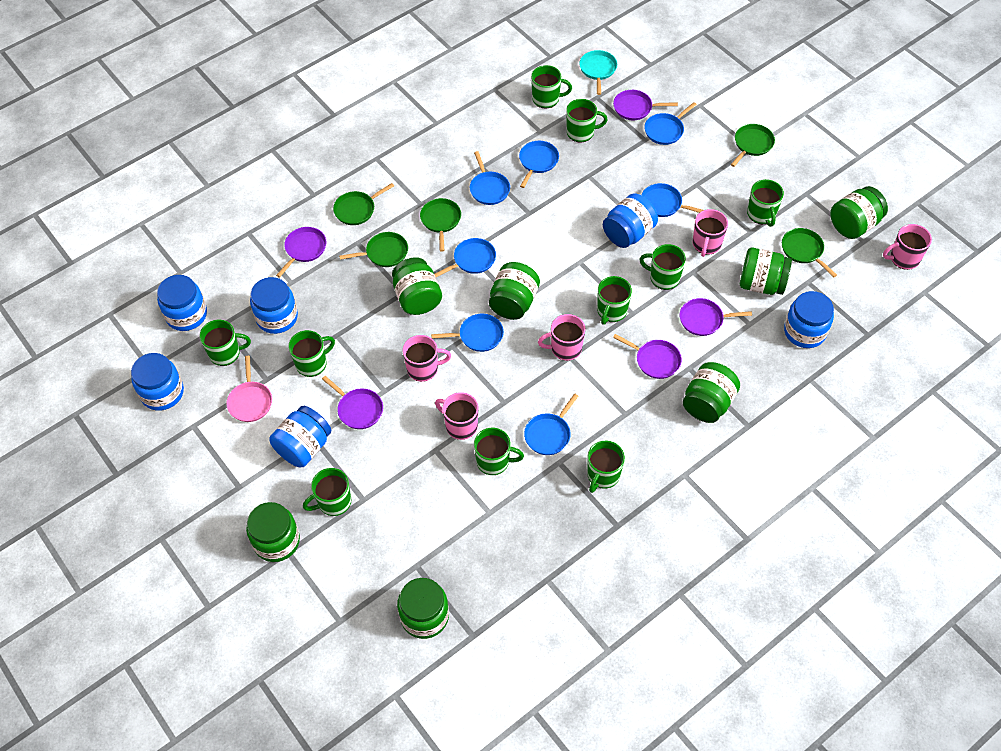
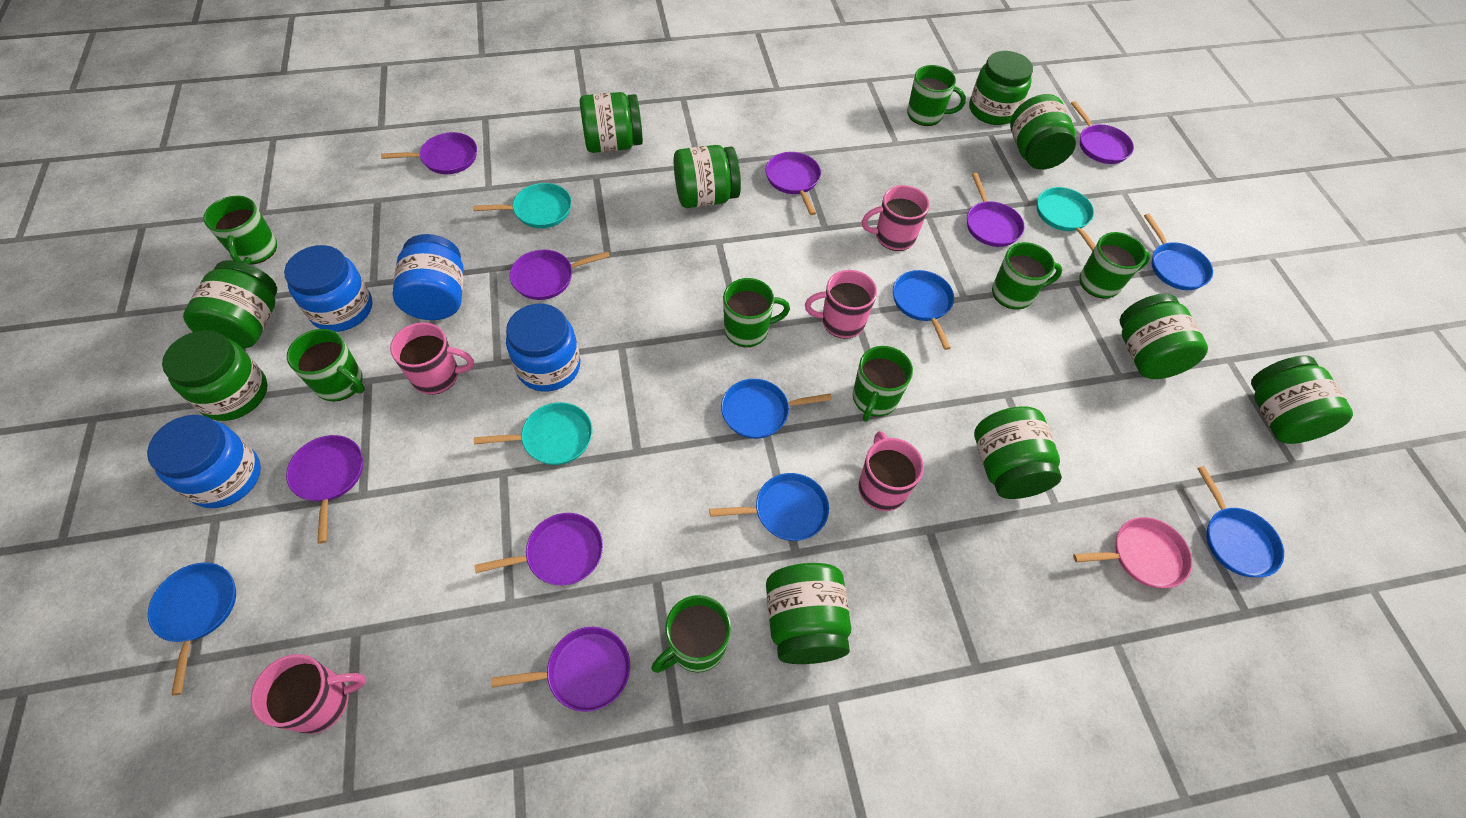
blue jar: 6 -> 4
blue pan: 7 -> 6
green jar: 7 -> 10
green mug: 10 -> 8
green pan: 5 -> 0
purple pan: 5 -> 8
turquoise pan: 1 -> 3

